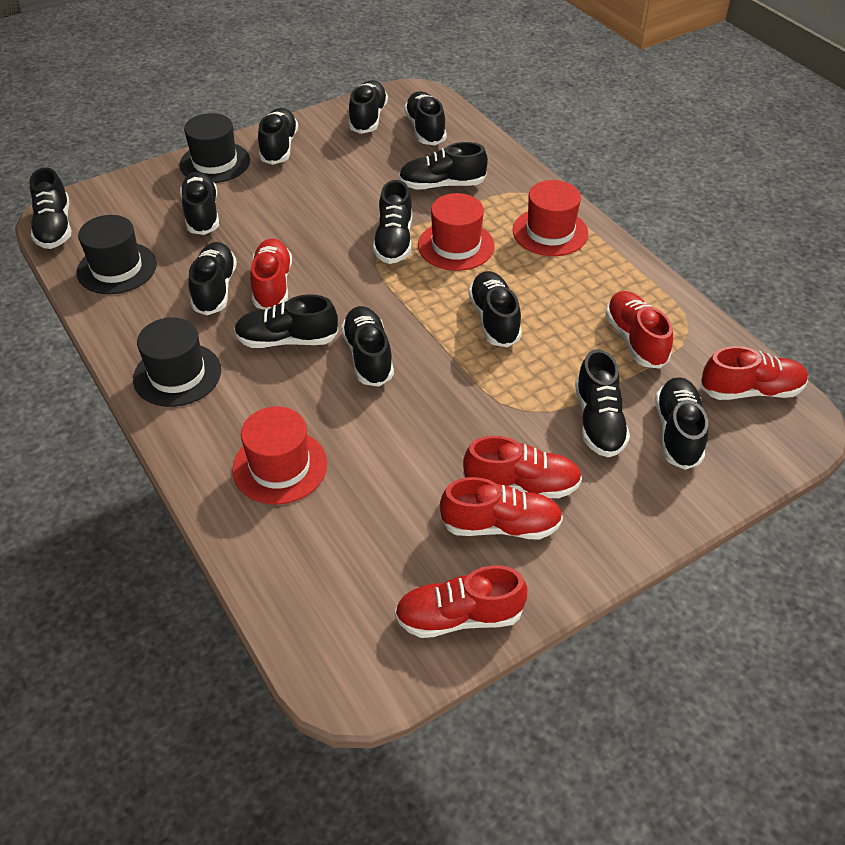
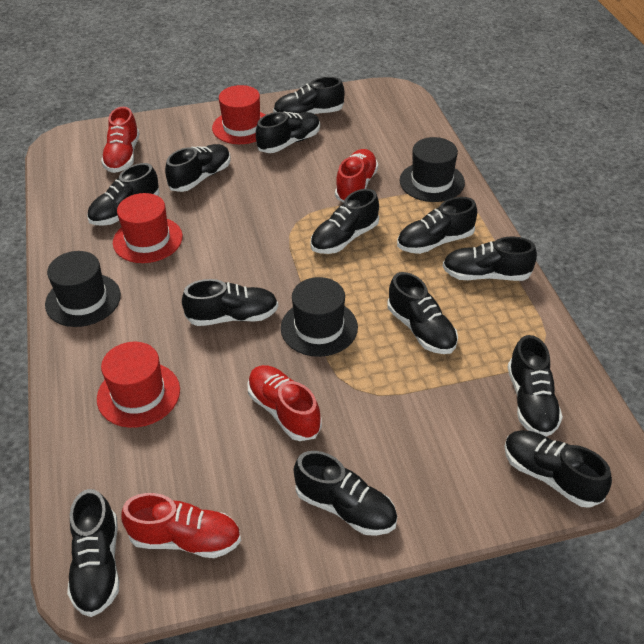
red shoe: 6 -> 4

